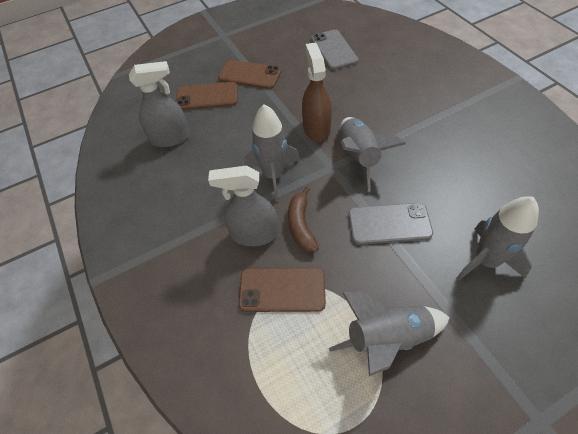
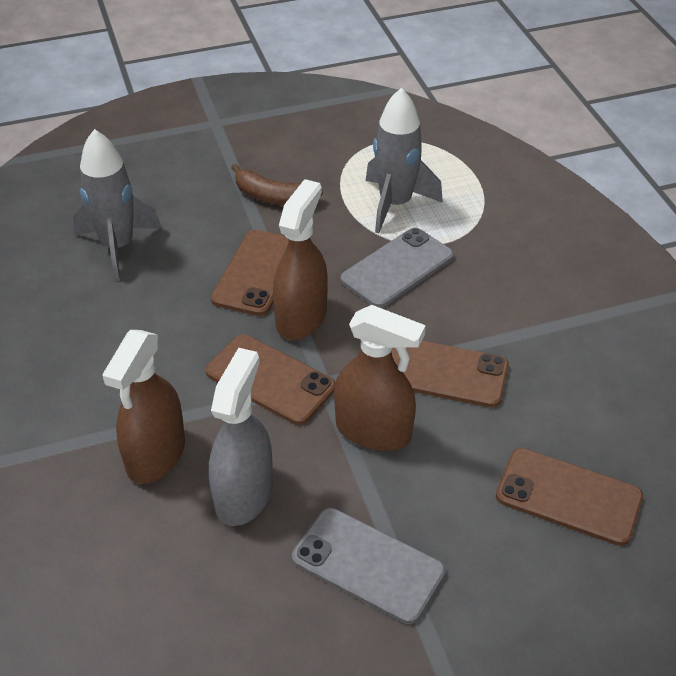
brown phone: 3 -> 4
brown spray bottle: 1 -> 3
grey rocket: 4 -> 2
grey spray bottle: 2 -> 1

